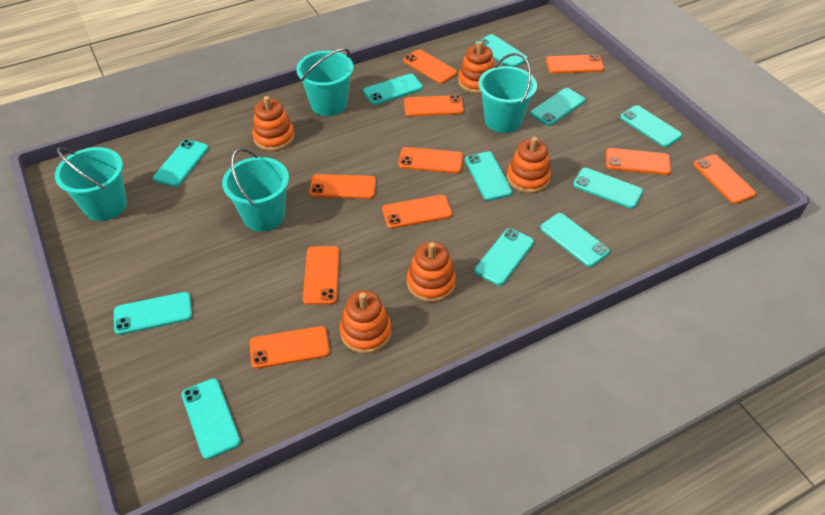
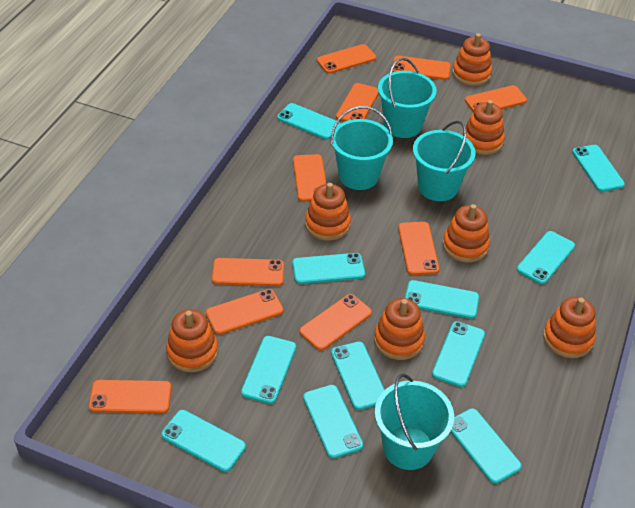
orange stacking toy: 5 -> 7

